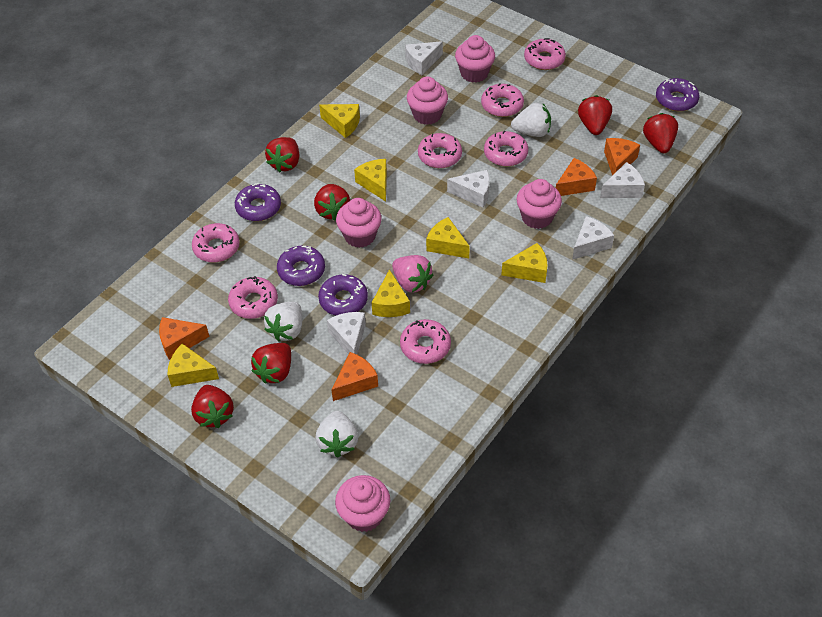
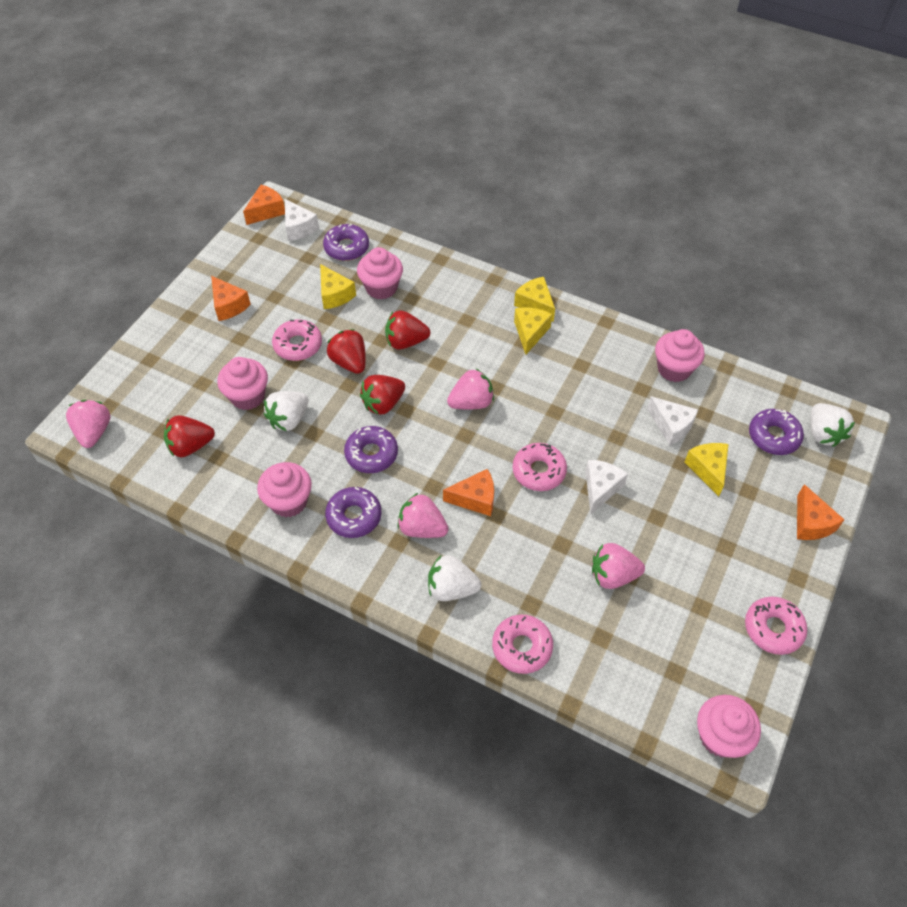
pink donut: 7 -> 4
pink strawberry: 1 -> 4
red strawberry: 6 -> 4
white cheese: 5 -> 3
yellow cheese: 6 -> 4

